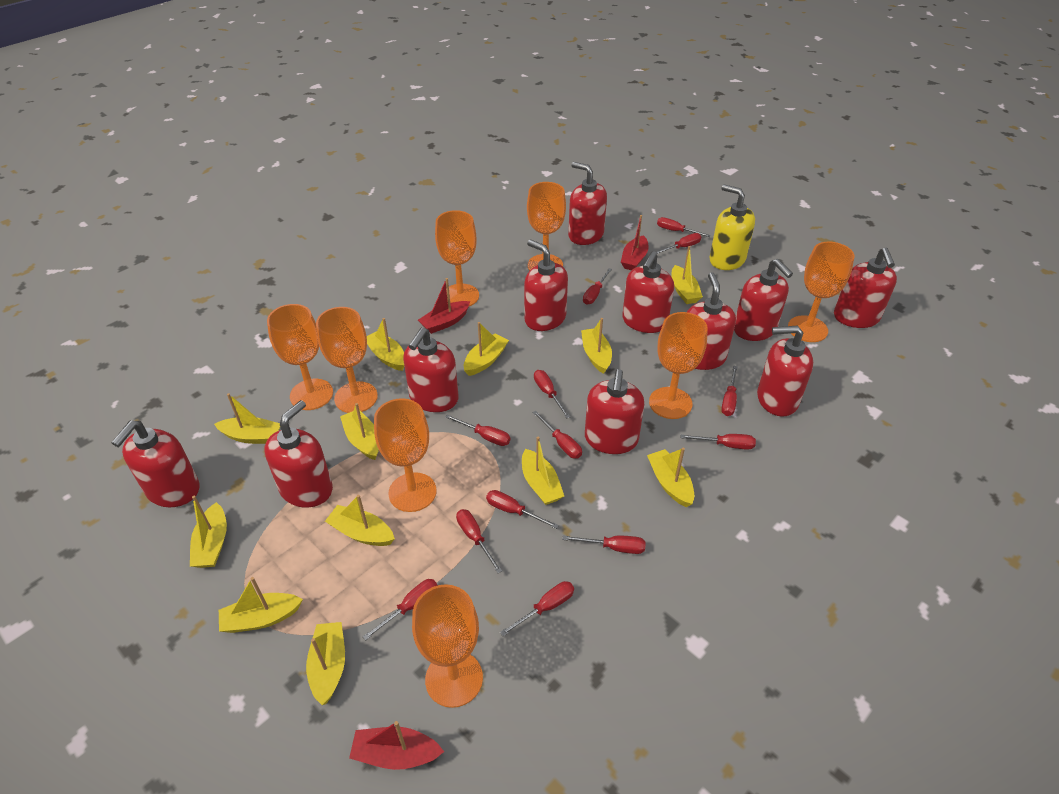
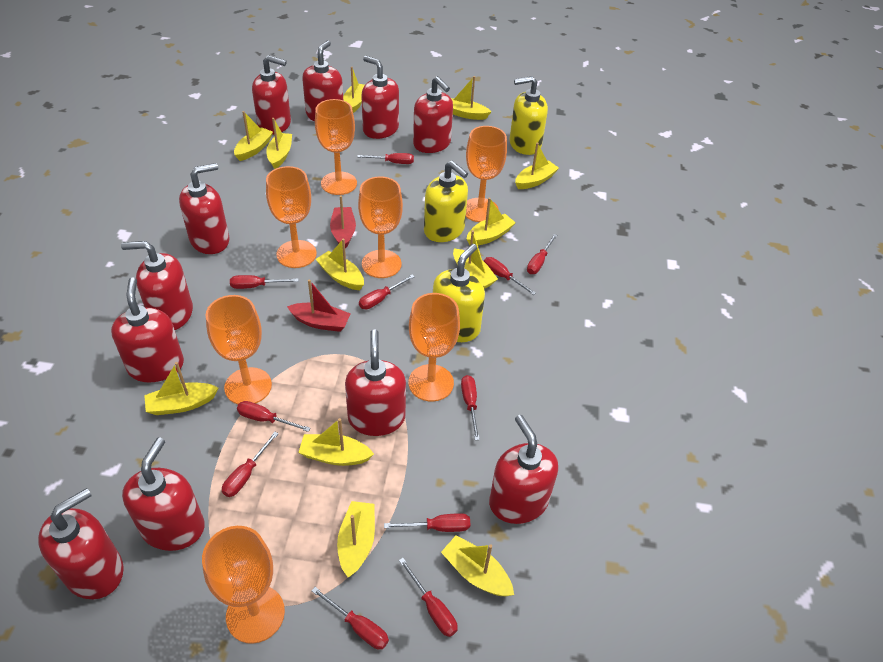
orange goblet: 8 -> 7
red boat: 3 -> 2
red screwdriver: 13 -> 11
yellow soap dispenser: 1 -> 3

